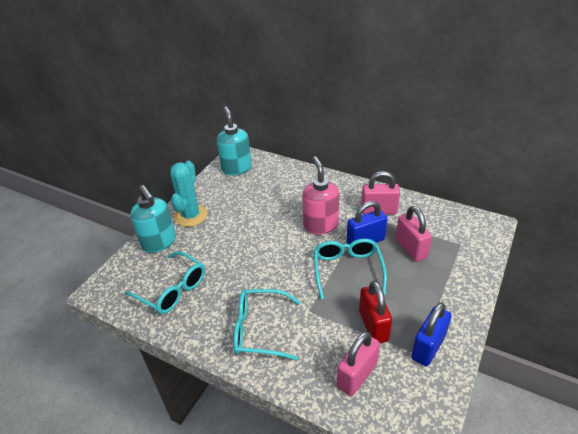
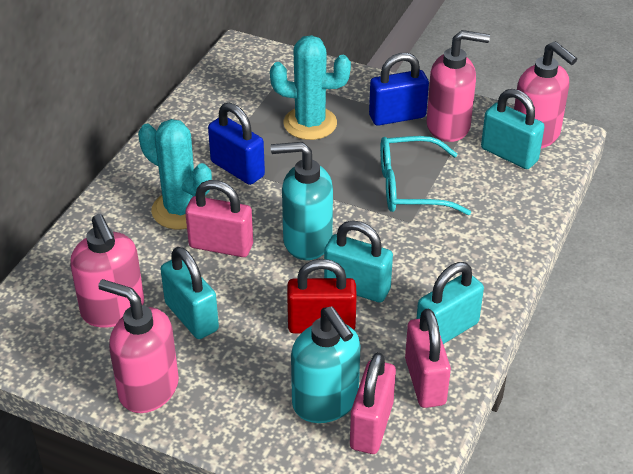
pink soap dispenser: 1 -> 4
turquoise cactus: 1 -> 2
turquoise glasses: 3 -> 1
turquoise padlock: 0 -> 4

